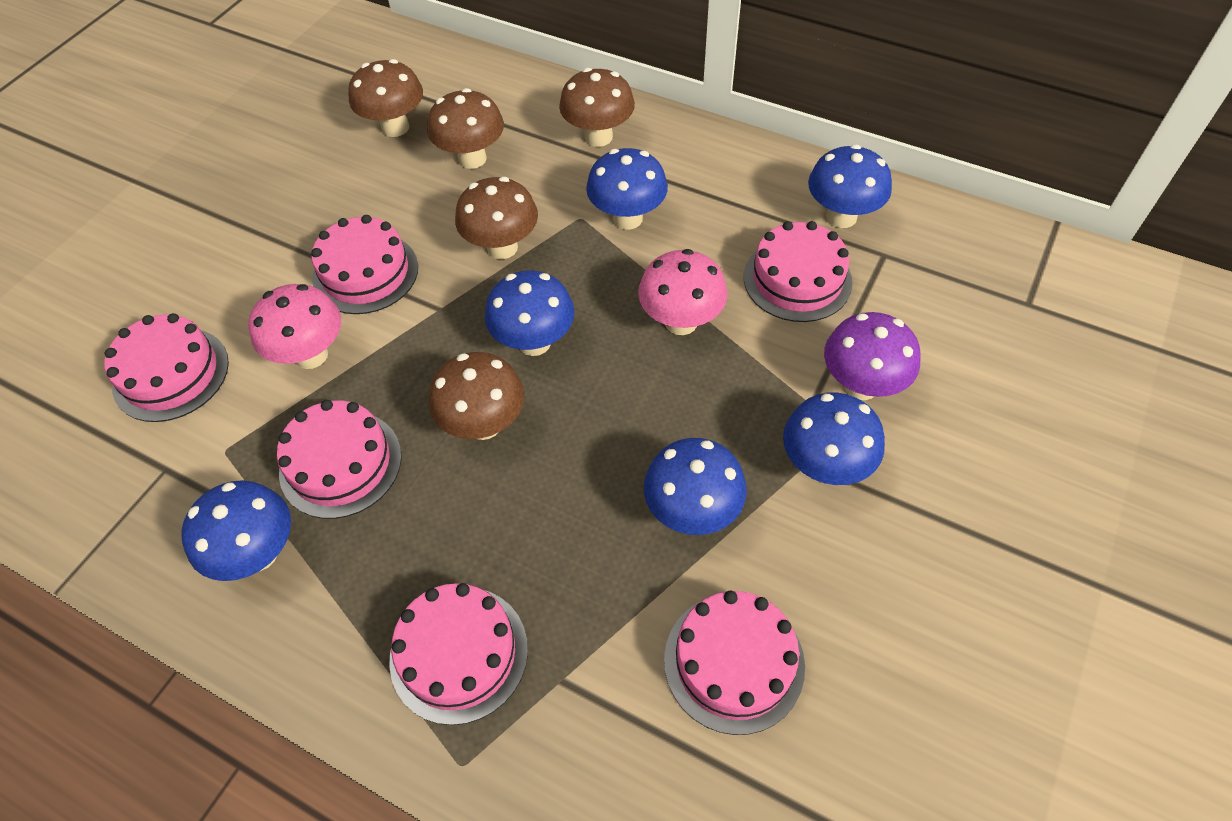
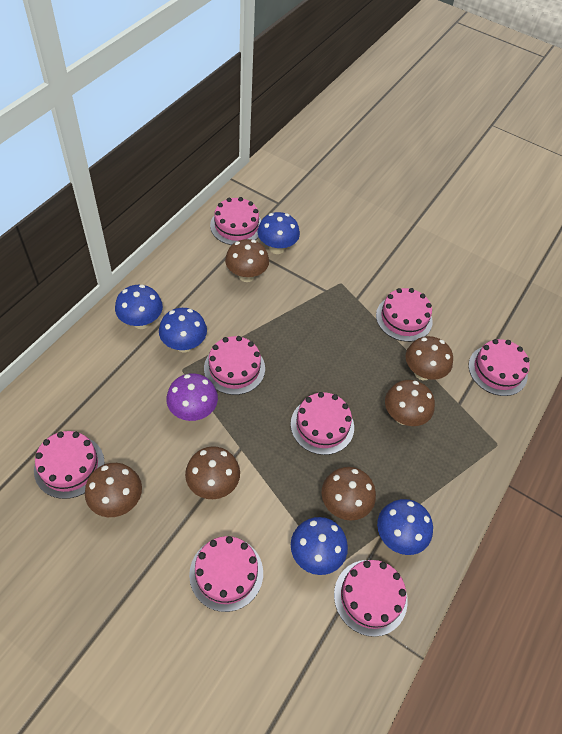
blue mushroom: 6 -> 5
brown mushroom: 5 -> 6
pink cake: 6 -> 8
pink mushroom: 2 -> 0

